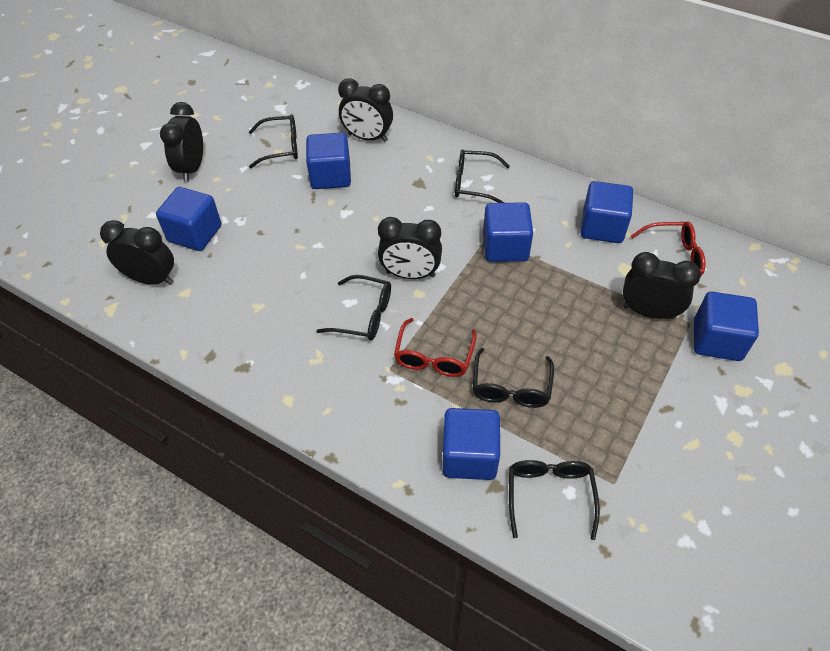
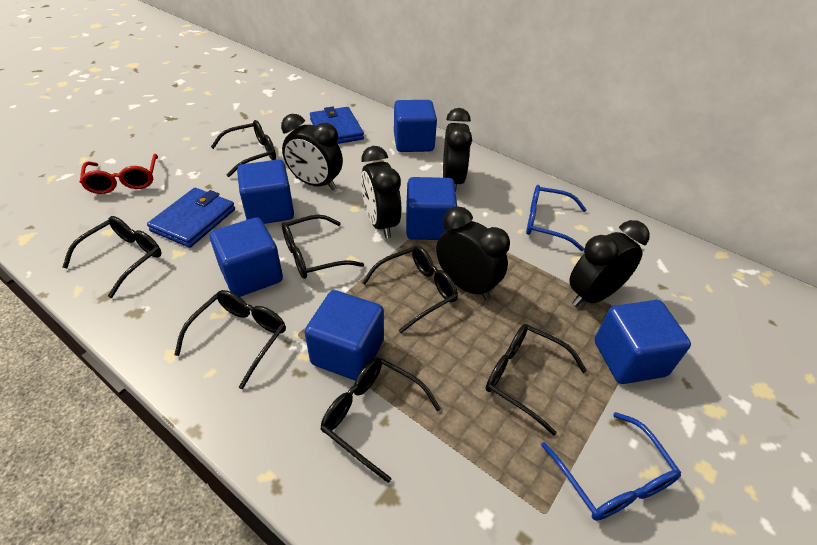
black glasses: 5 -> 7
blue glasses: 0 -> 2
blue wallet: 0 -> 2
red glasses: 2 -> 1

